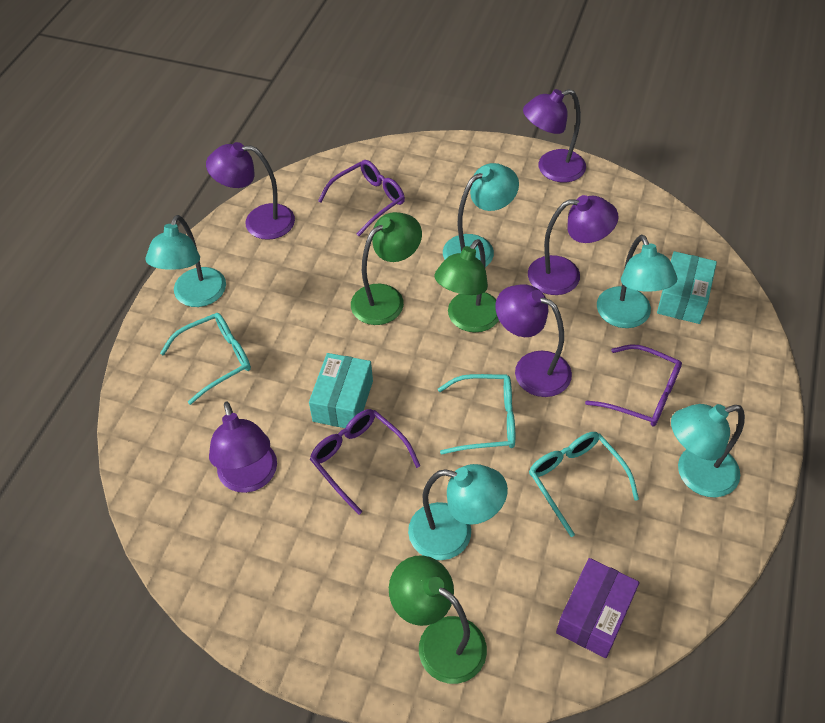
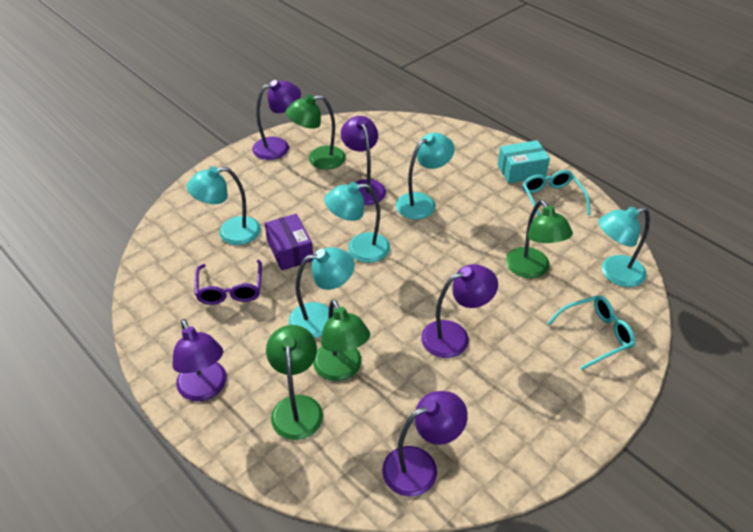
green lamp: 3 -> 4
purple glasses: 3 -> 1
turquoise box: 2 -> 1
turquoise glasses: 3 -> 2

